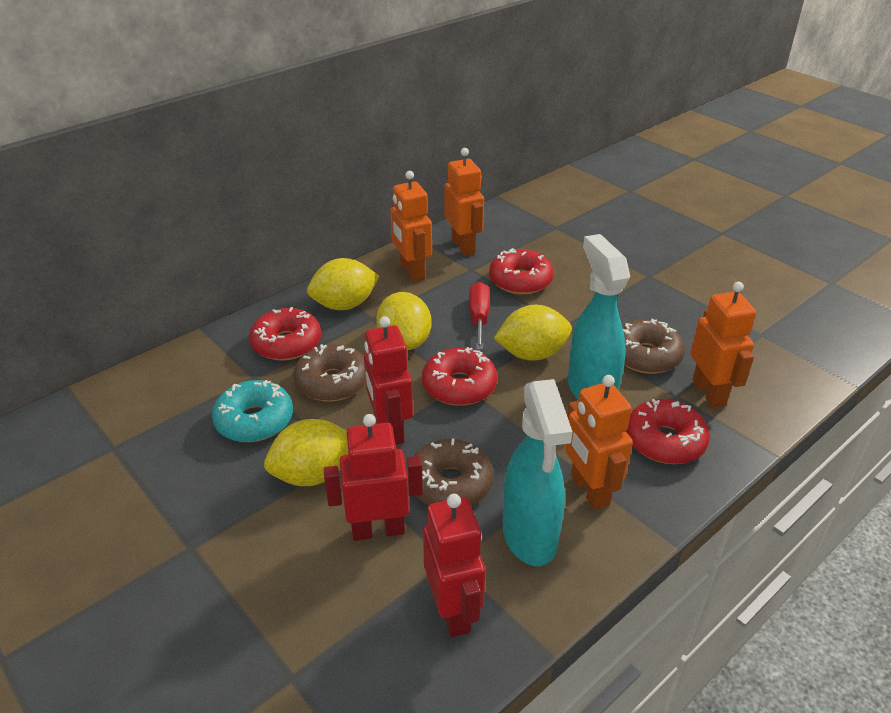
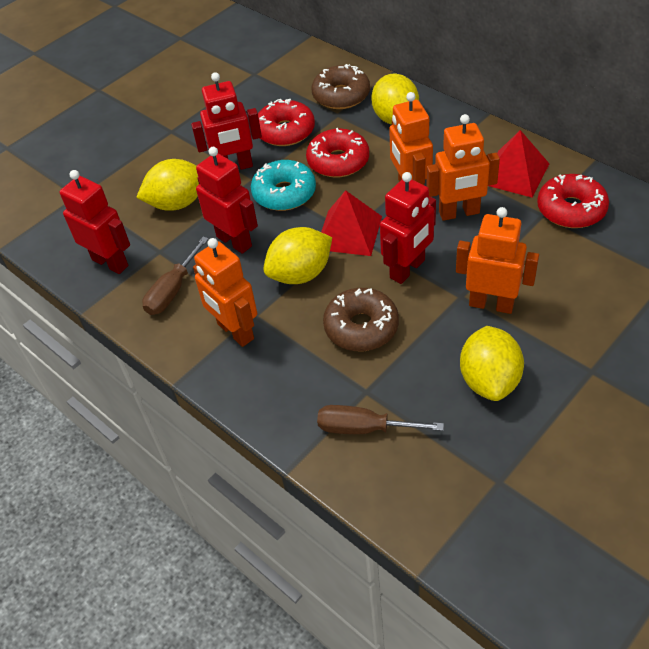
brown donut: 3 -> 2
brown screwdriver: 0 -> 2
red donut: 4 -> 3
red pyramid: 0 -> 2
red robot: 3 -> 4
red screwdriver: 1 -> 0
turquoise spray bottle: 2 -> 0

